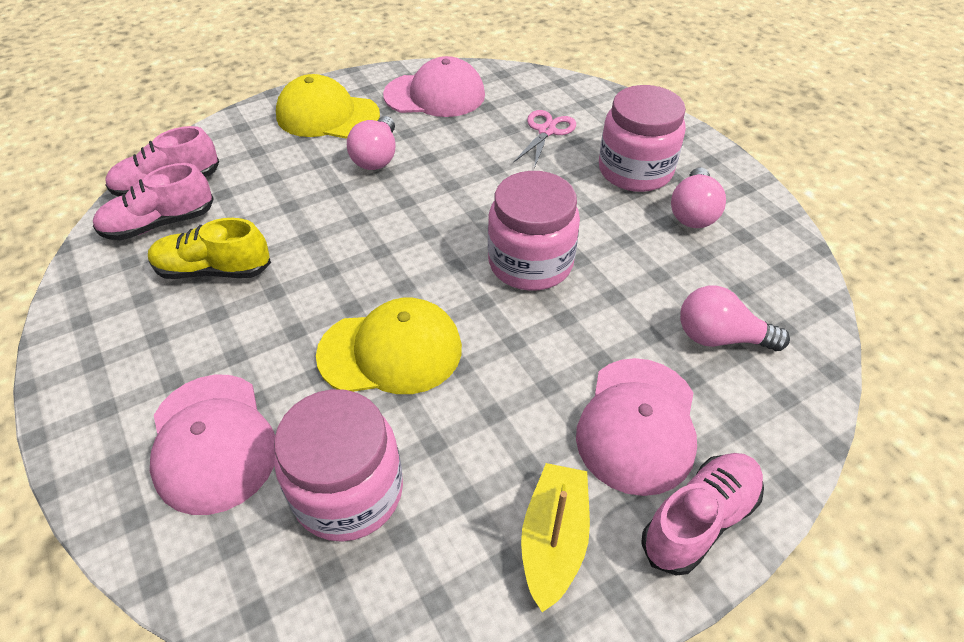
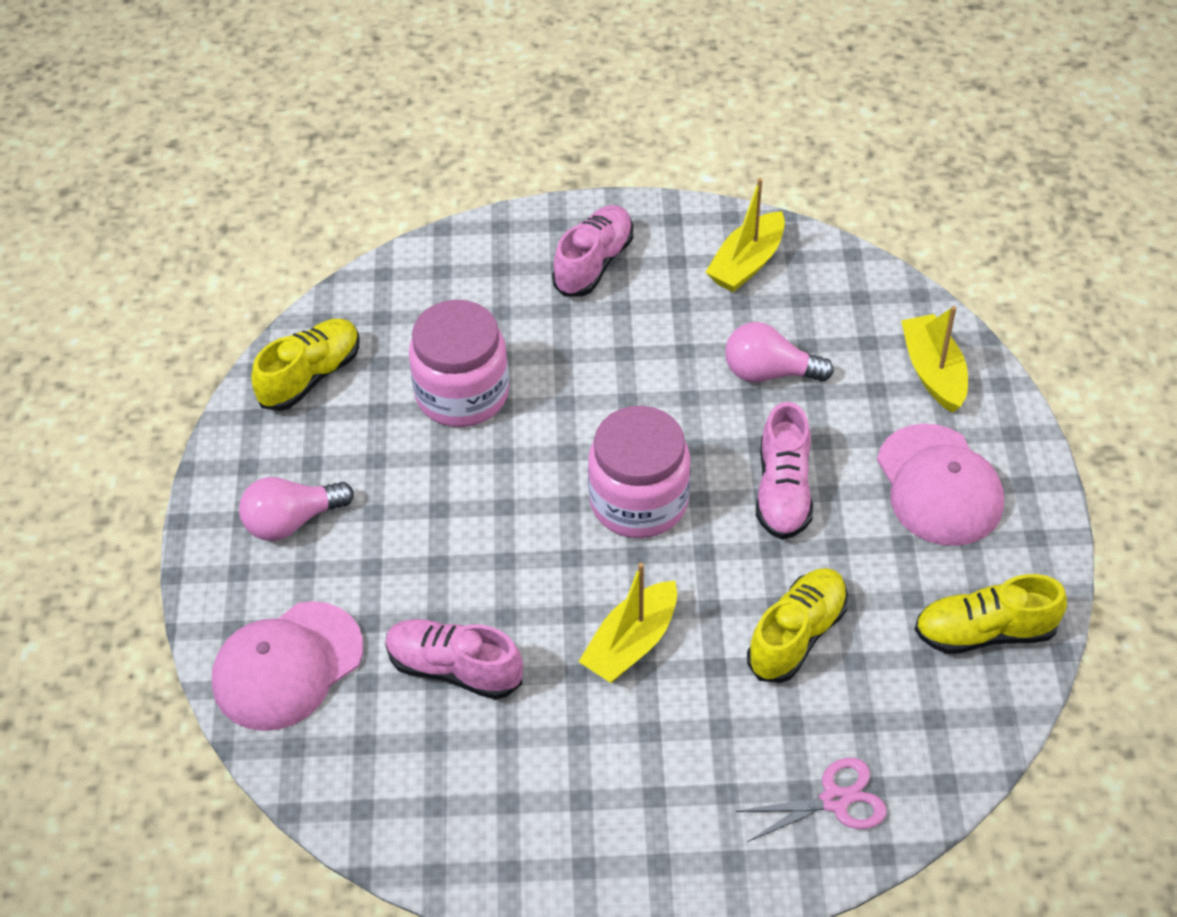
pink cap: 3 -> 2
pink jar: 3 -> 2
pink light bulb: 3 -> 2
yellow boat: 1 -> 3
yellow cap: 2 -> 0
yellow shoe: 1 -> 3

